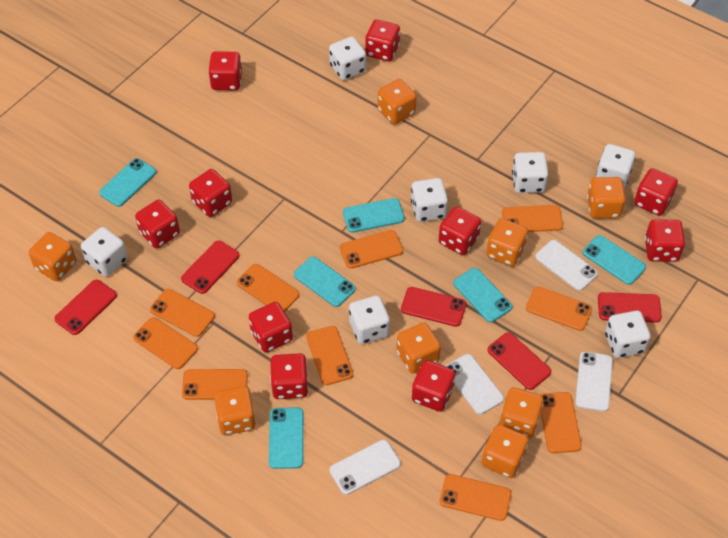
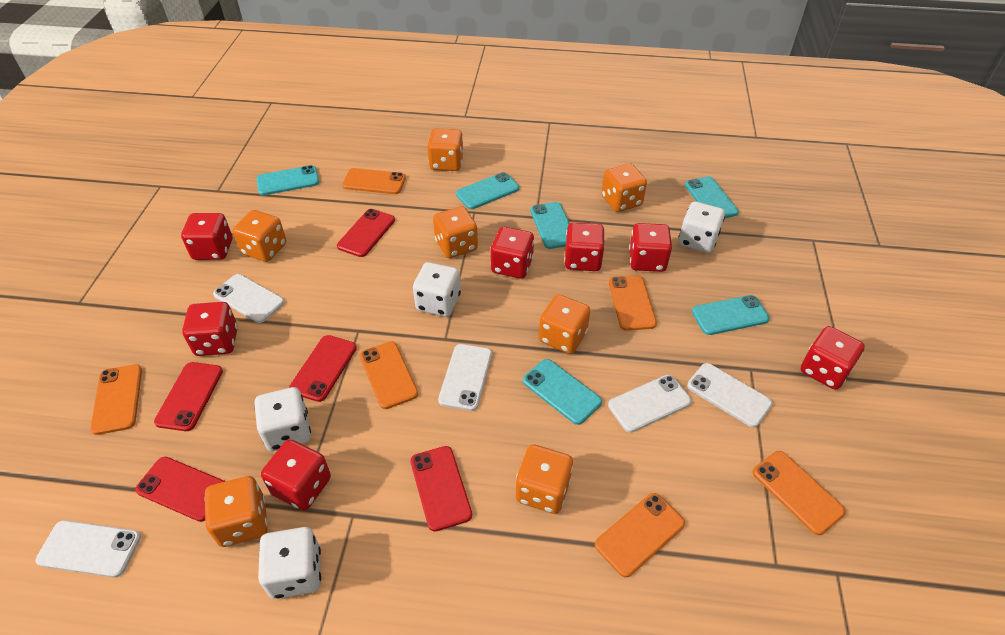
orange dice: 8 -> 7
orange phone: 10 -> 6
red dice: 10 -> 7
white dice: 7 -> 4
white phone: 4 -> 5

